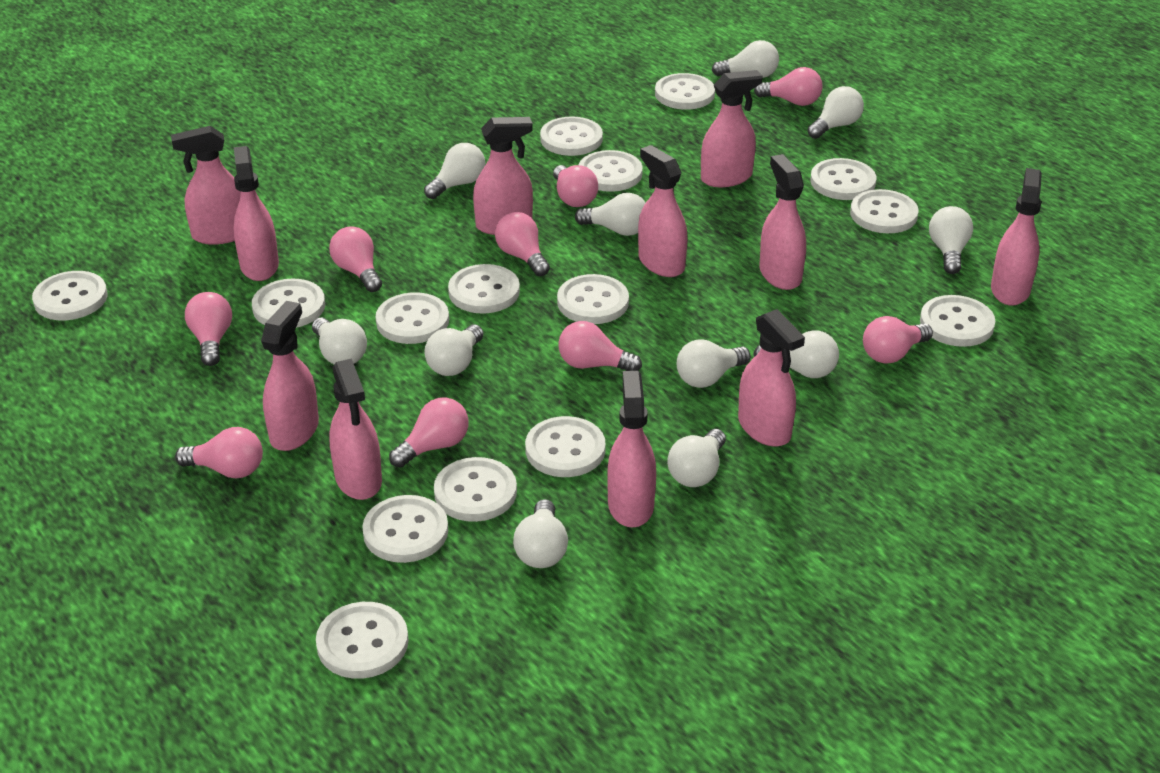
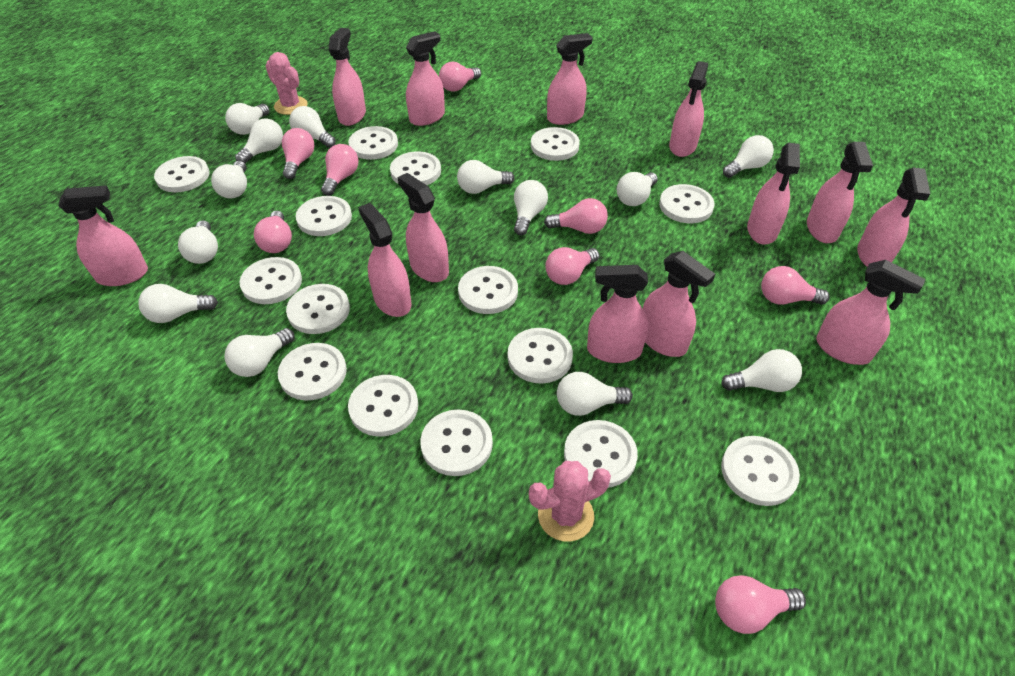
pink cactus: 0 -> 2
pink light bulb: 9 -> 8
pink spray bottle: 11 -> 13
white light bulb: 11 -> 13

